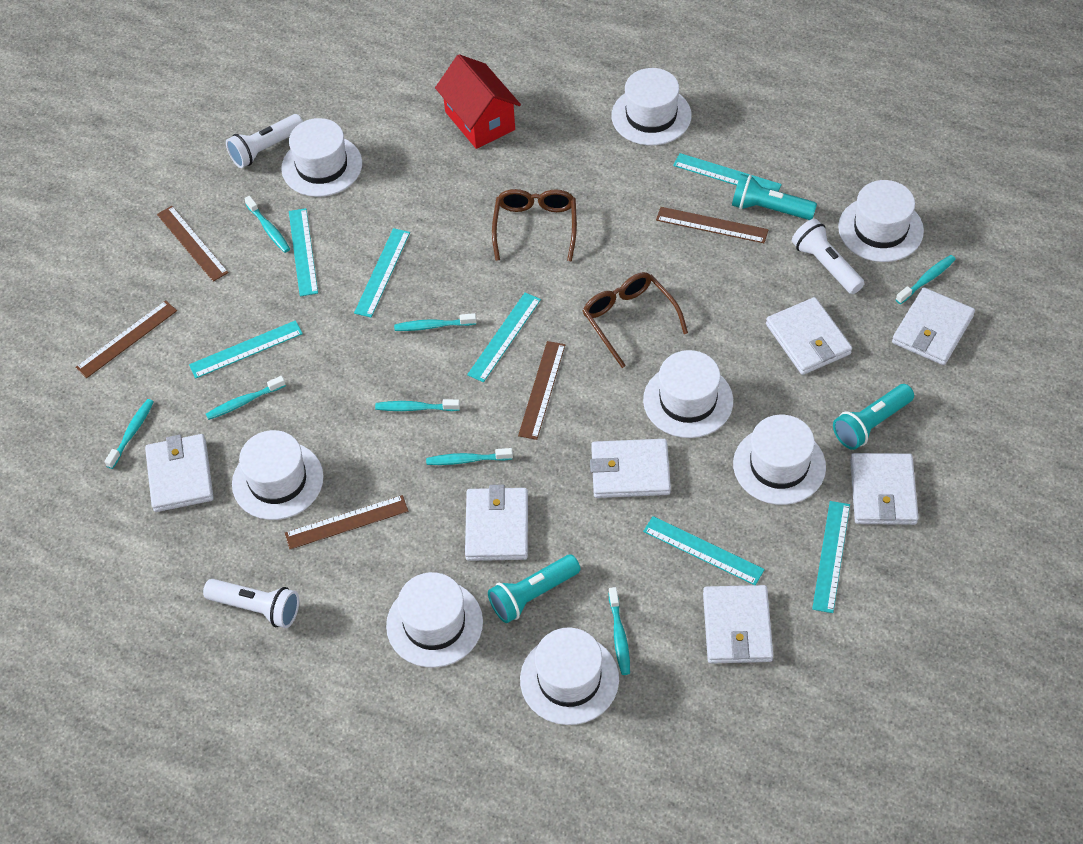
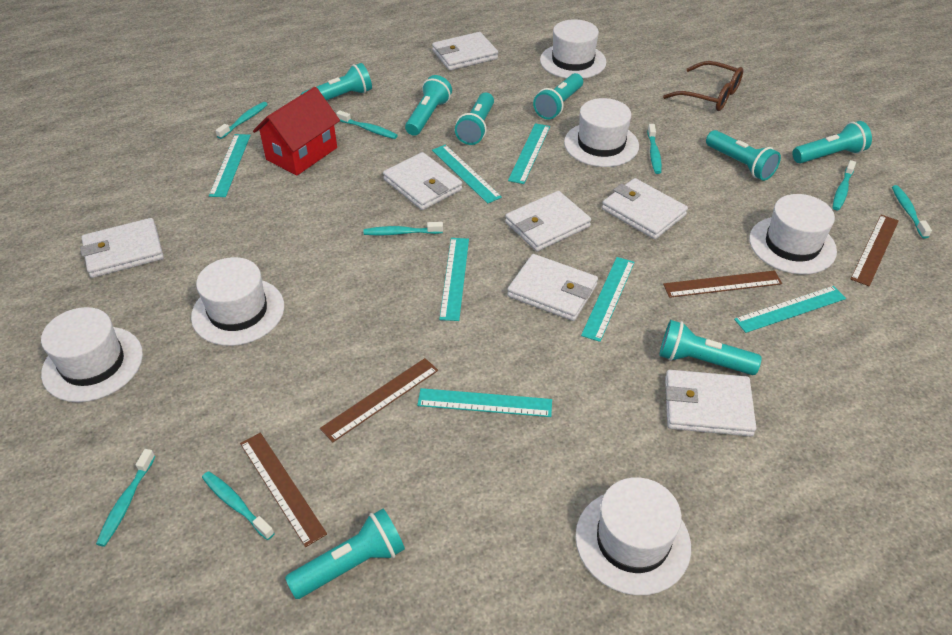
brown glasses: 2 -> 1
brown ruler: 5 -> 4
turquoise flashlight: 3 -> 8
white flashlight: 3 -> 0
white hat: 8 -> 6

